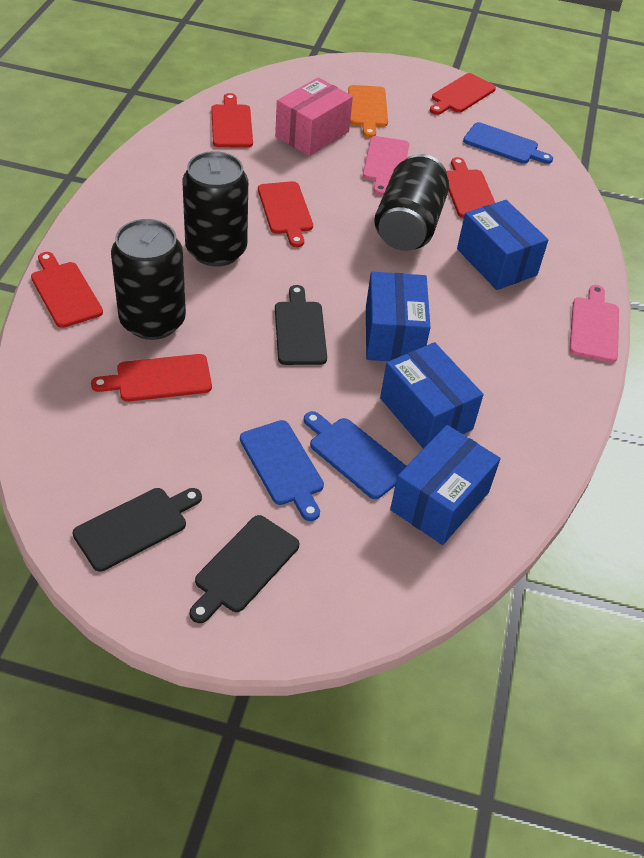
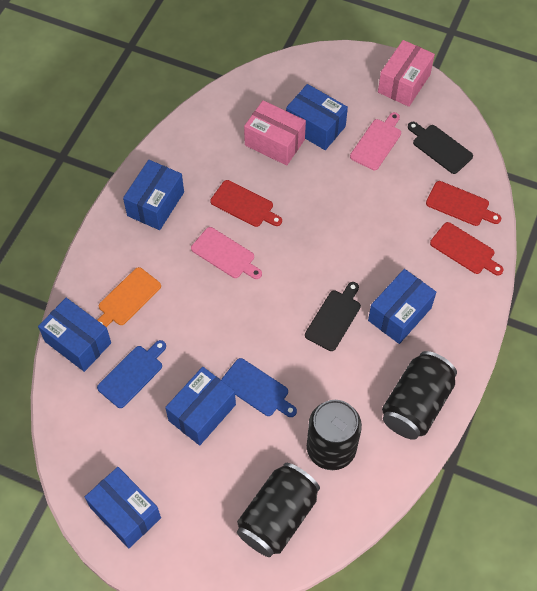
black cutting board: 3 -> 2
blue box: 4 -> 6
blue cutting board: 3 -> 2
pink box: 1 -> 2
red cutting board: 6 -> 3

